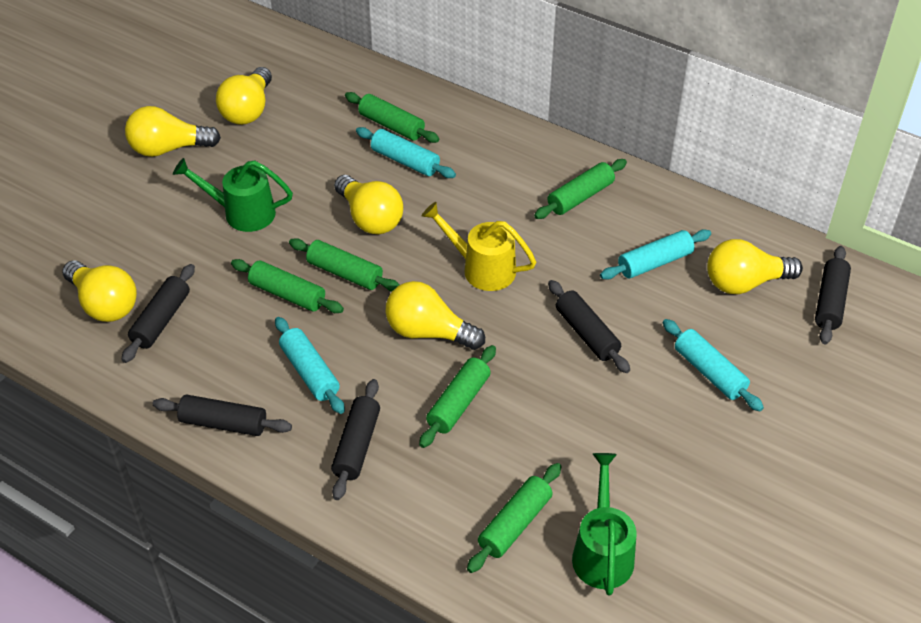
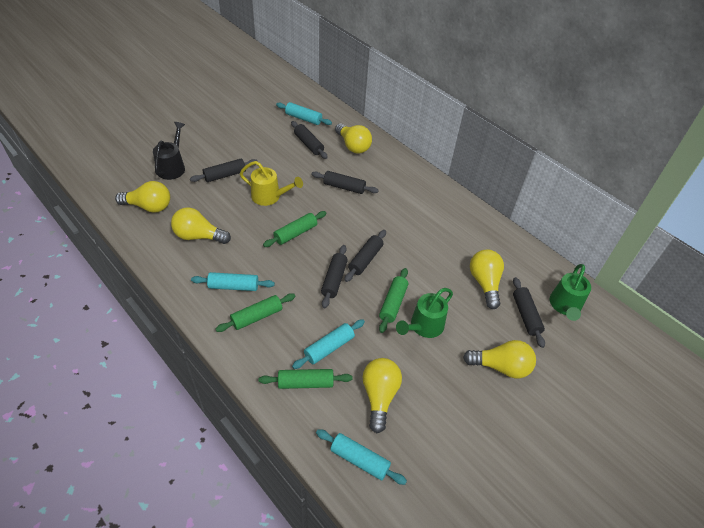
black rolling pin: 5 -> 6
black watering can: 0 -> 1
green rolling pin: 6 -> 4

